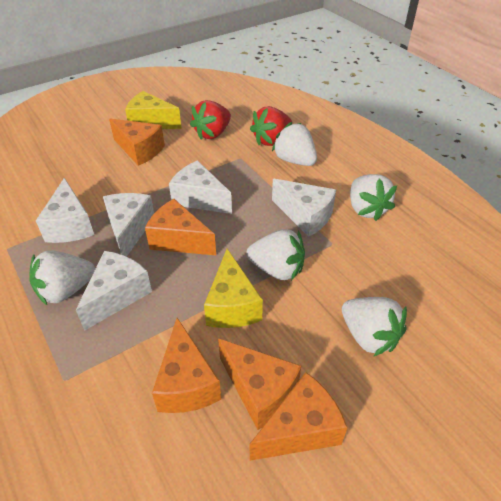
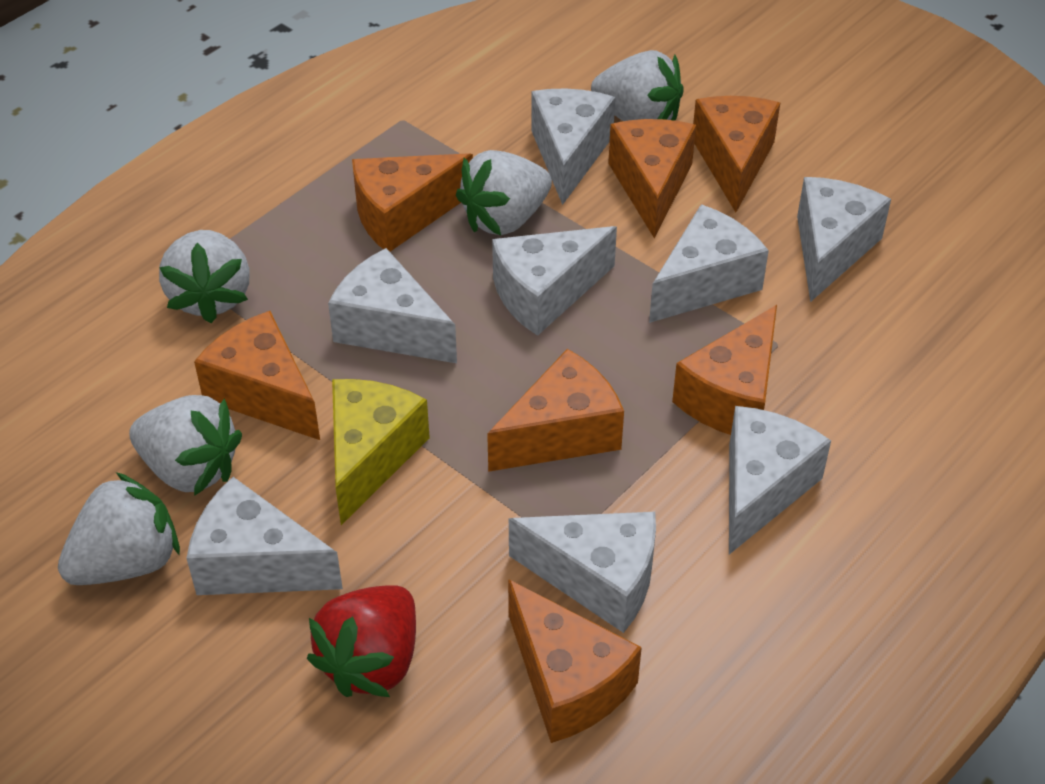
orange cheese: 5 -> 7
red strawberry: 2 -> 1
white cheese: 5 -> 8
yellow cheese: 2 -> 1

